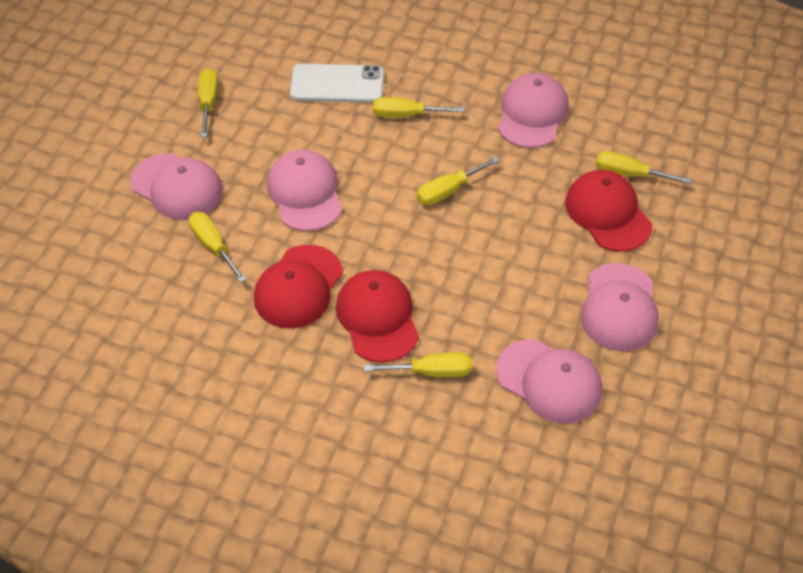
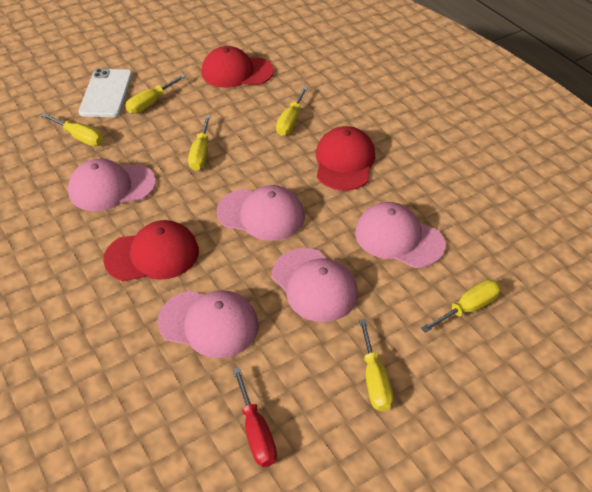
red screwdriver: 0 -> 1

